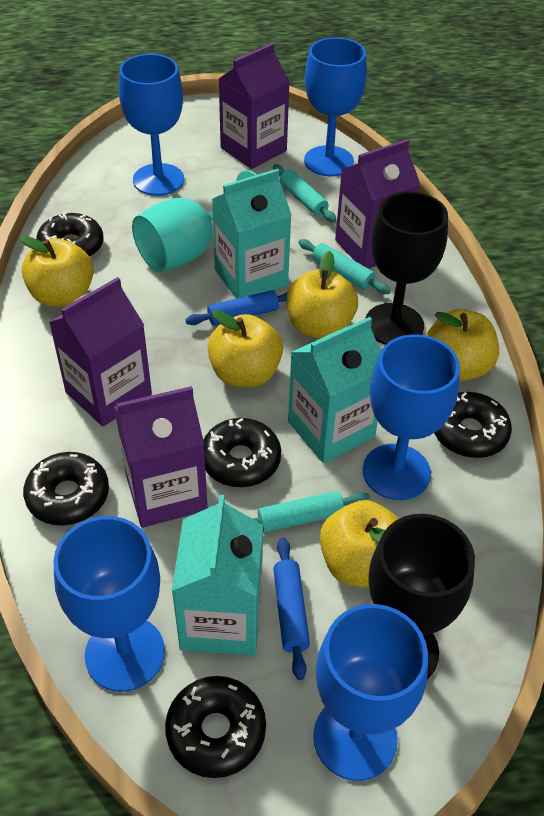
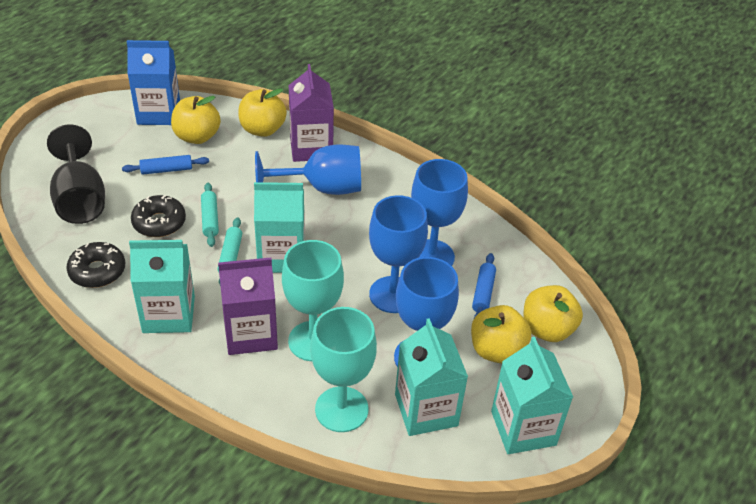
black donut: 5 -> 2
black goblet: 2 -> 1
blue carton: 0 -> 1
blue goblet: 5 -> 4
purple carton: 4 -> 2
turquoise carton: 3 -> 4
turquoise goblet: 1 -> 2
turquoise rolling pin: 3 -> 2
yellow apple: 5 -> 4

